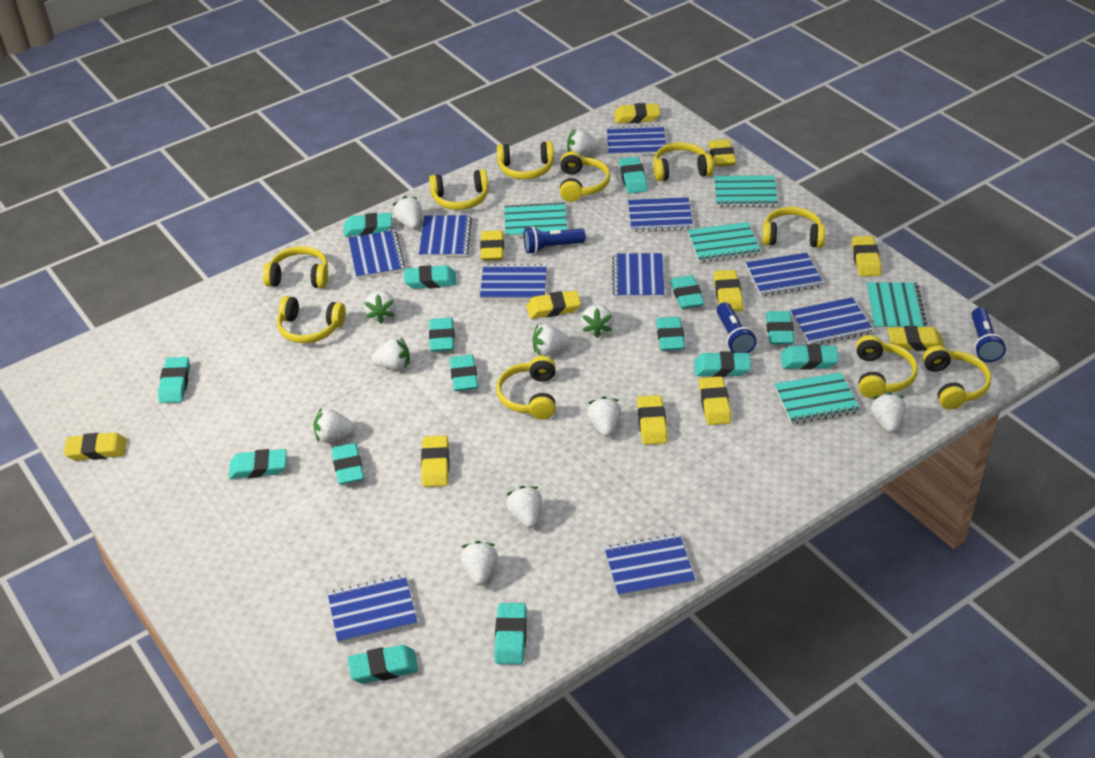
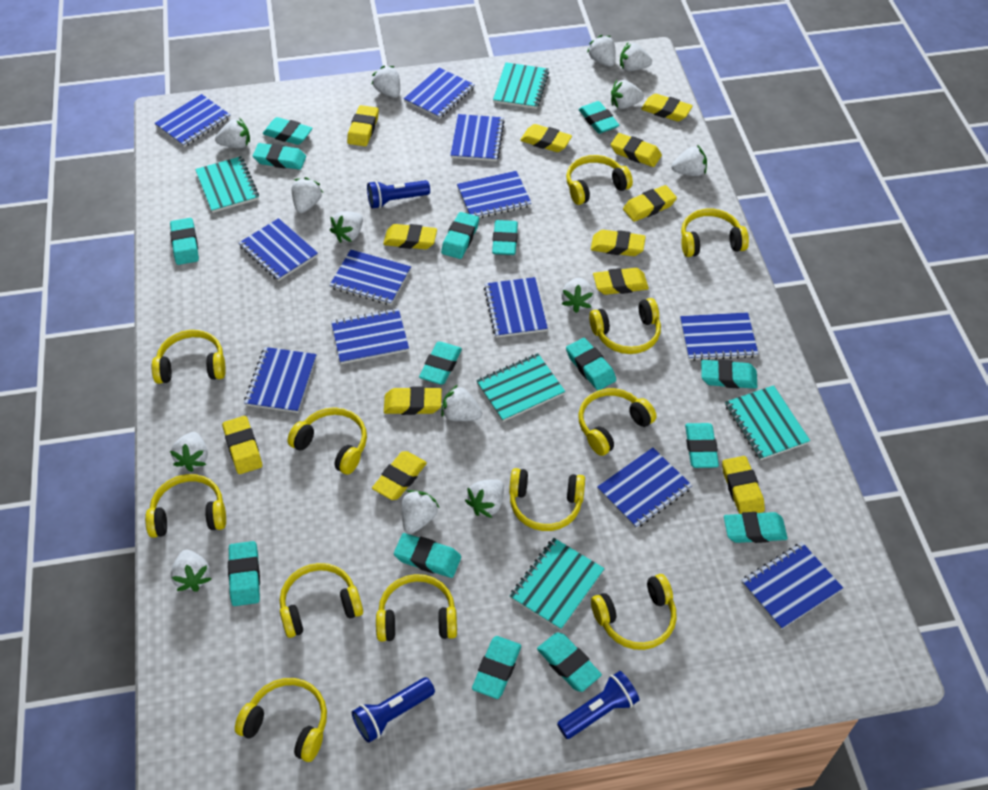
blue notebook: 10 -> 12
white strawberry: 11 -> 14
yellow eraser: 11 -> 12
yellow headphones: 10 -> 12

